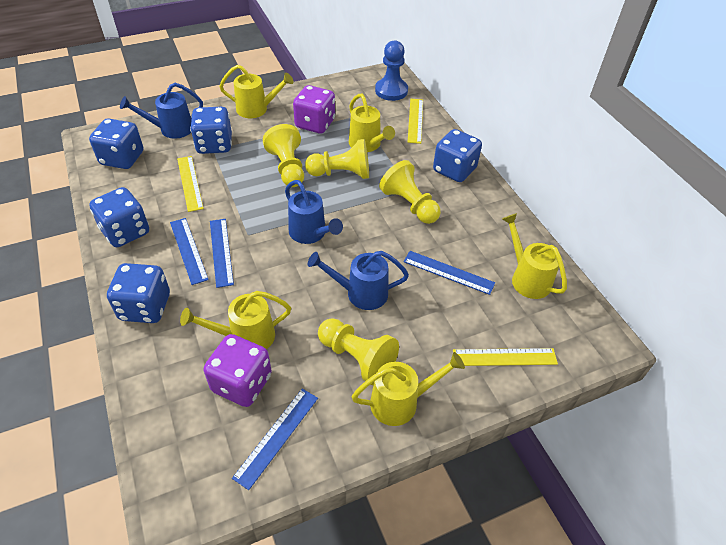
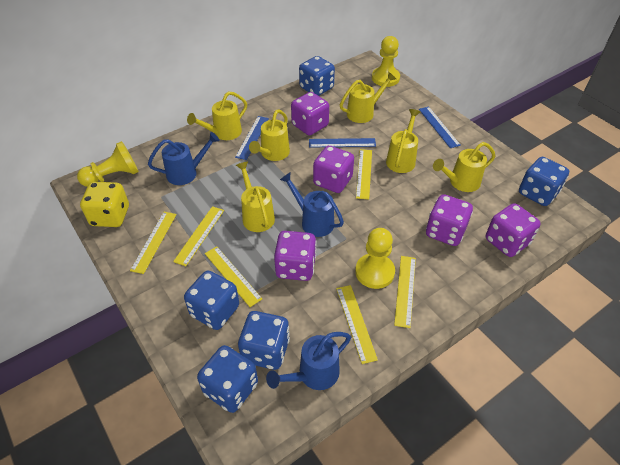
blue pawn: 1 -> 0
blue ruler: 4 -> 3
purple dice: 2 -> 5
yellow dice: 0 -> 1
yellow pawn: 4 -> 3
yellow ruler: 3 -> 6
yellow watering can: 5 -> 6

